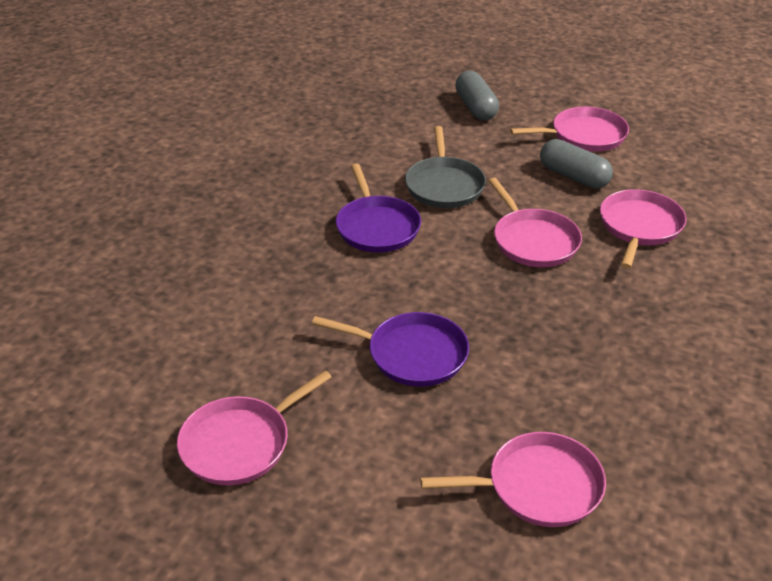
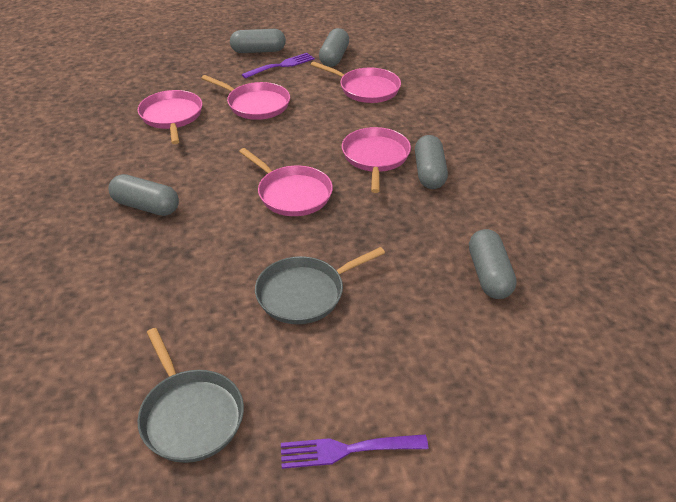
grey capsule: 2 -> 5
grey pan: 1 -> 2
purple fork: 0 -> 2
purple pan: 2 -> 0

